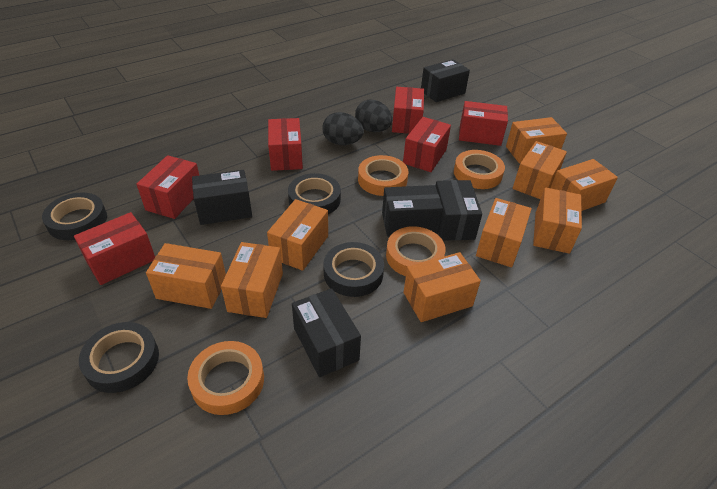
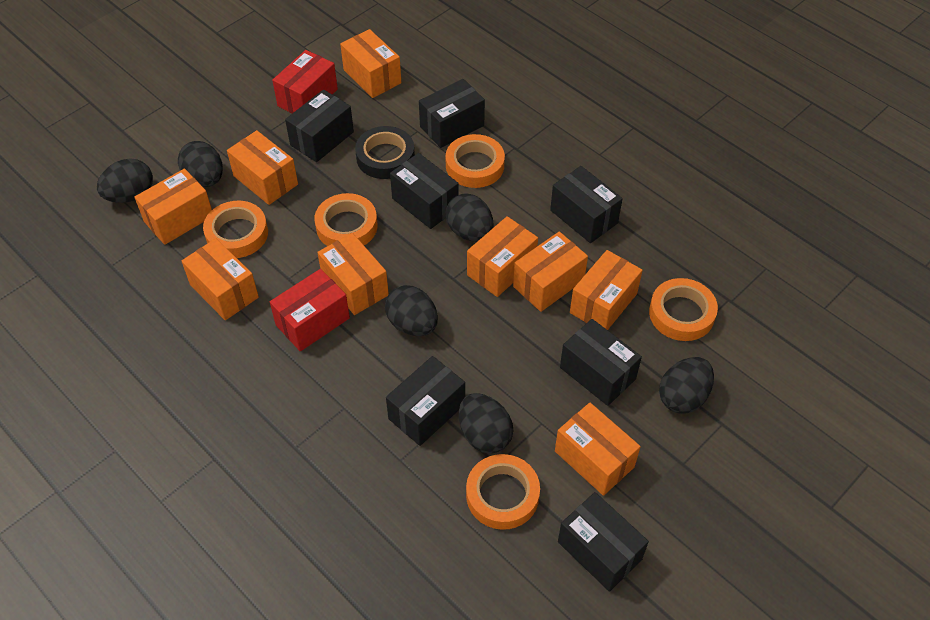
black box: 5 -> 7
black egg: 2 -> 6
black tape: 4 -> 1
orange tape: 4 -> 5
red box: 6 -> 2

